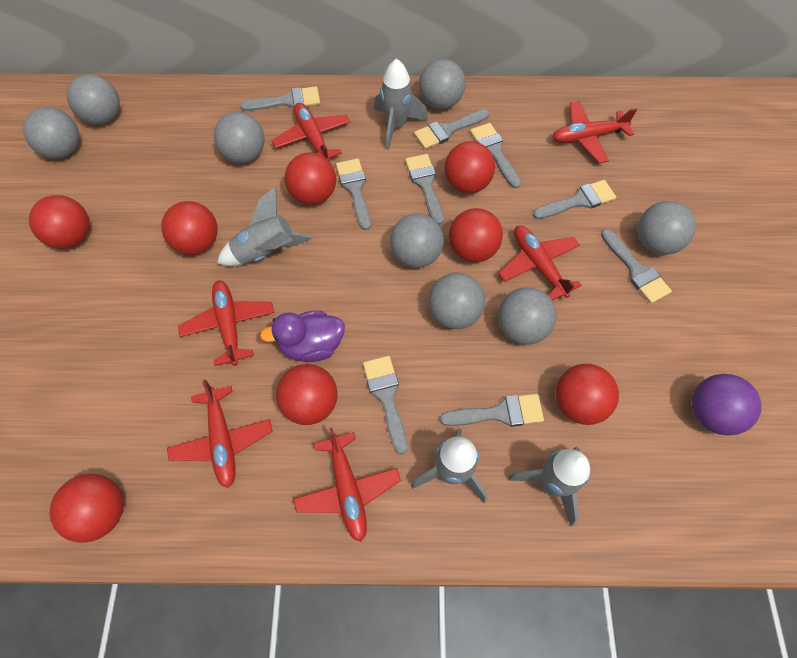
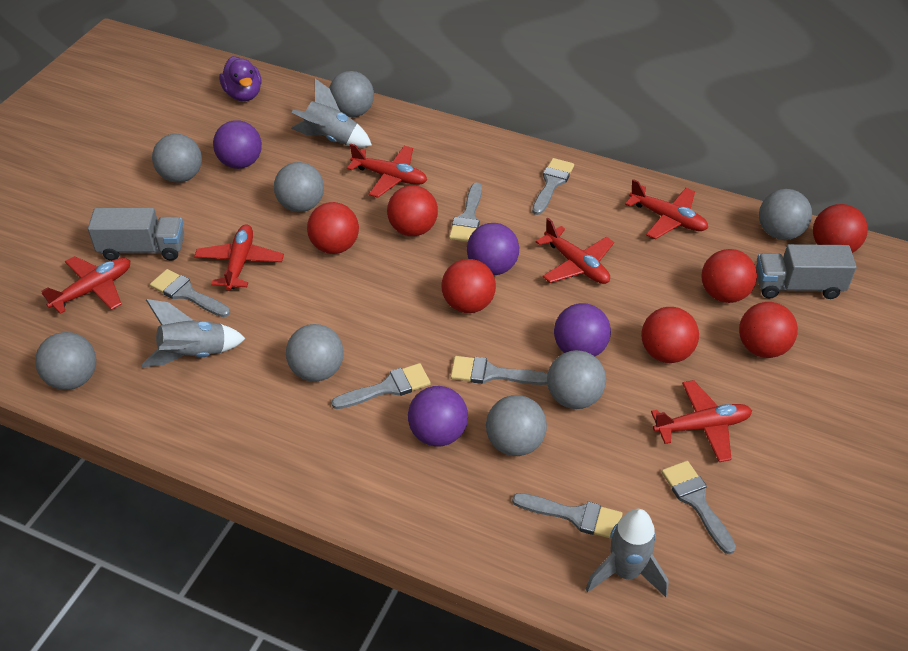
grey brush: 9 -> 7
grey rocket: 4 -> 3
grey truck: 0 -> 2
purple ball: 1 -> 4
red ball: 8 -> 7

